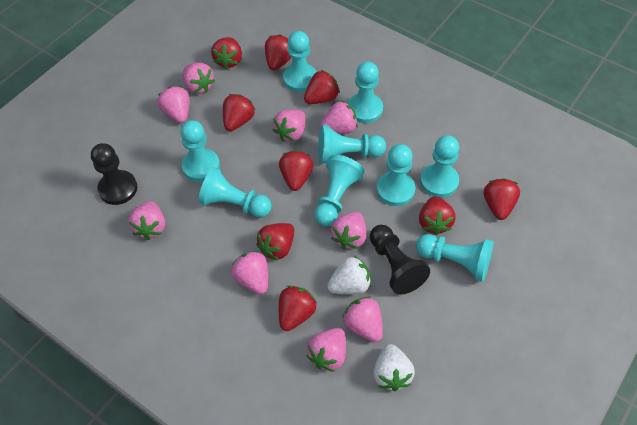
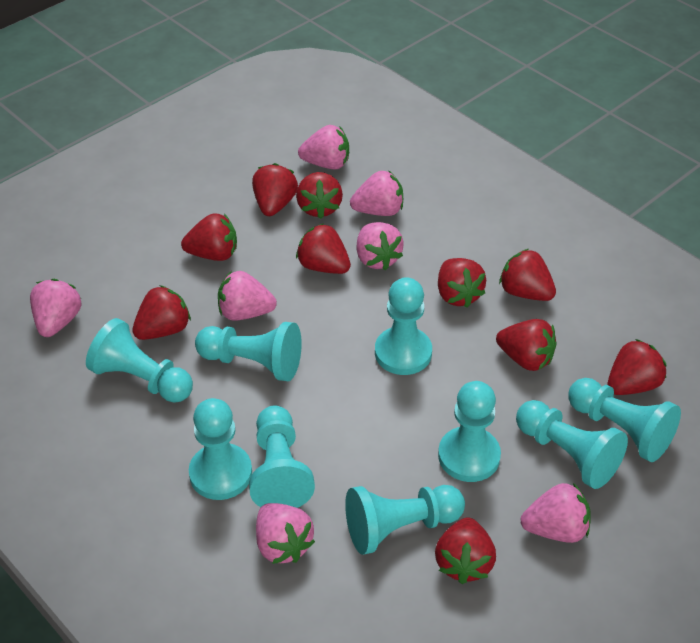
black pawn: 2 -> 0
pink strawberry: 9 -> 7
red strawberry: 9 -> 10
white strawberry: 2 -> 0

